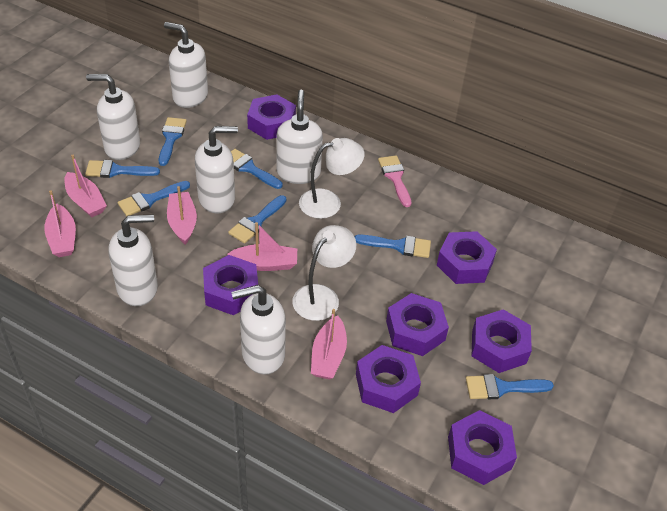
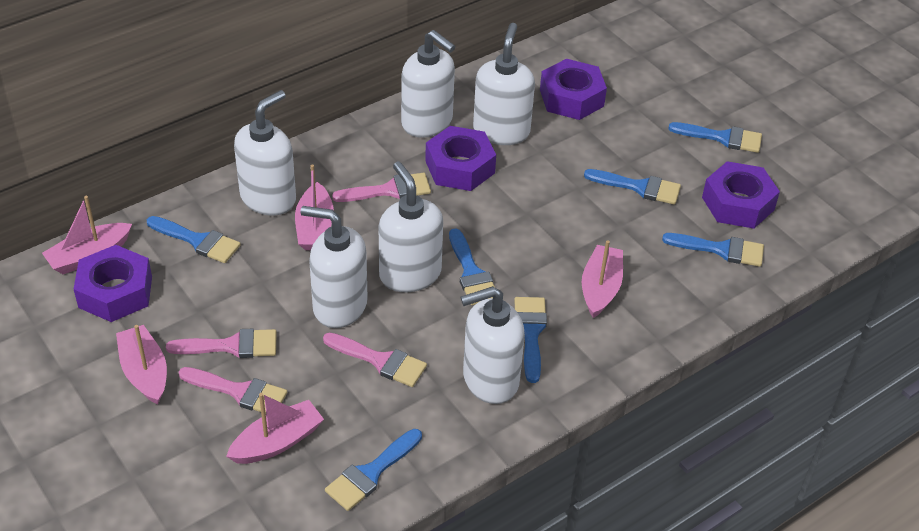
pink brush: 1 -> 4
purple nut: 7 -> 4
white lamp: 2 -> 0

